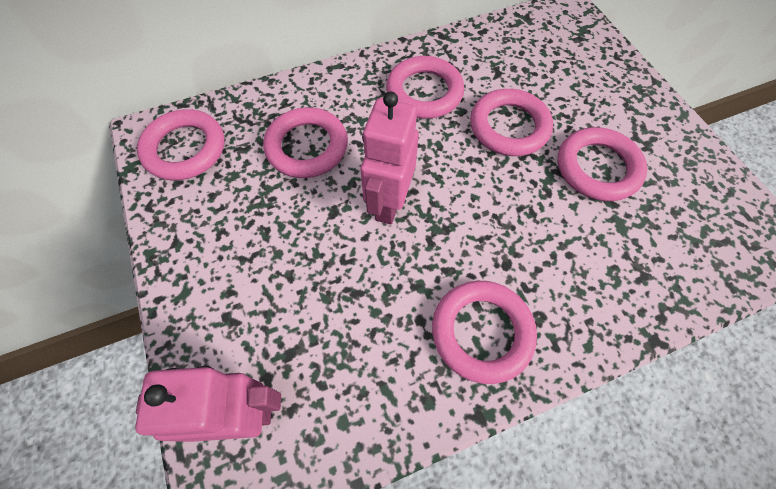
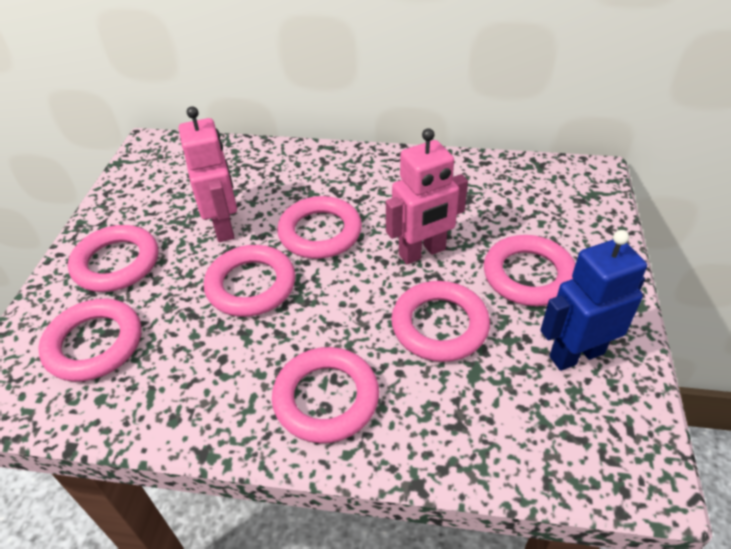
blue robot: 0 -> 1
pink ring: 6 -> 7

